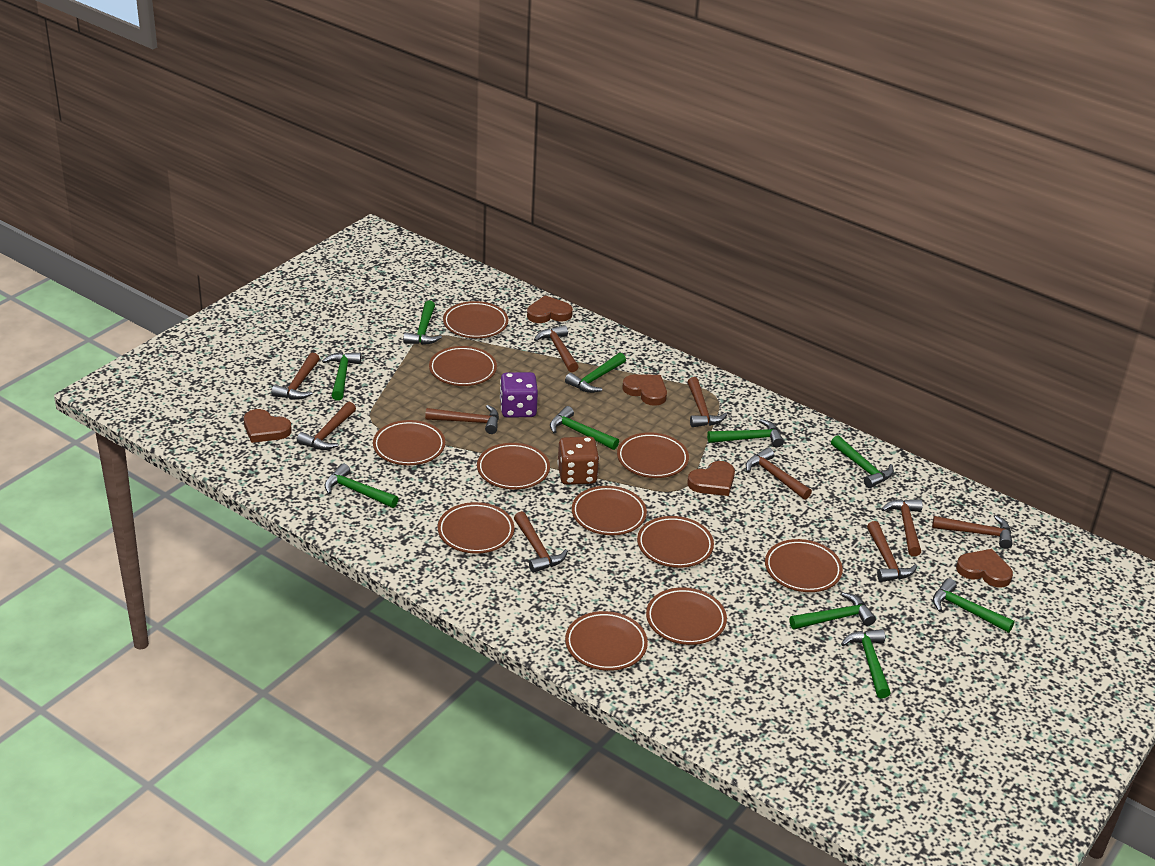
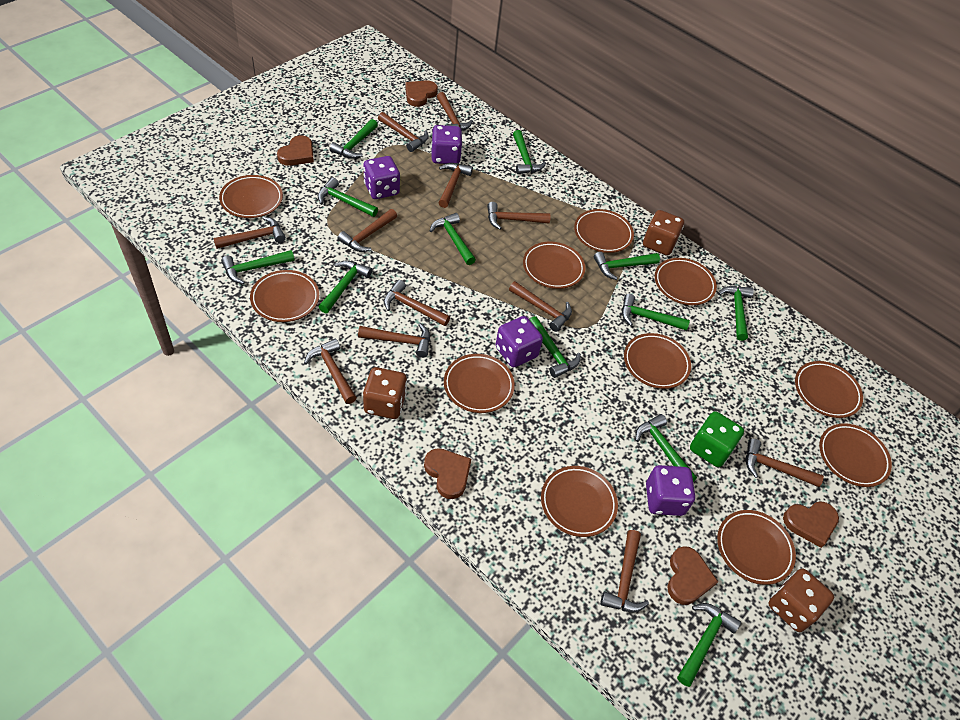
brown dice: 1 -> 3
brown hammer: 10 -> 12
green dice: 0 -> 1
green hammer: 10 -> 12
purple dice: 1 -> 4

